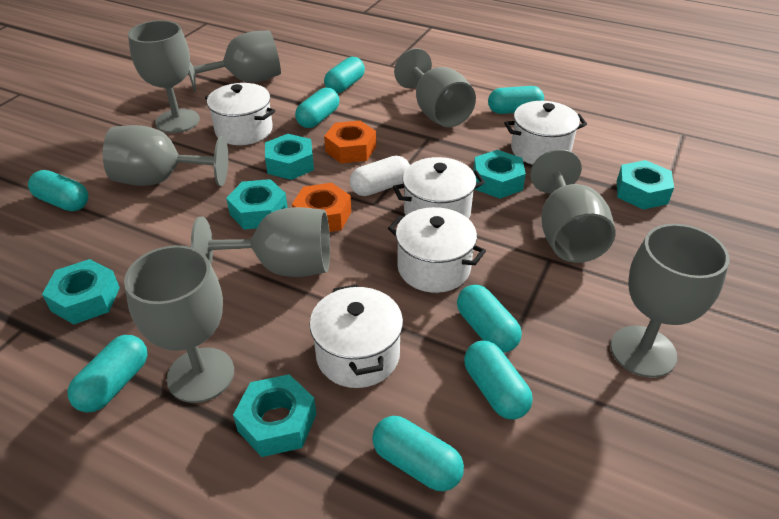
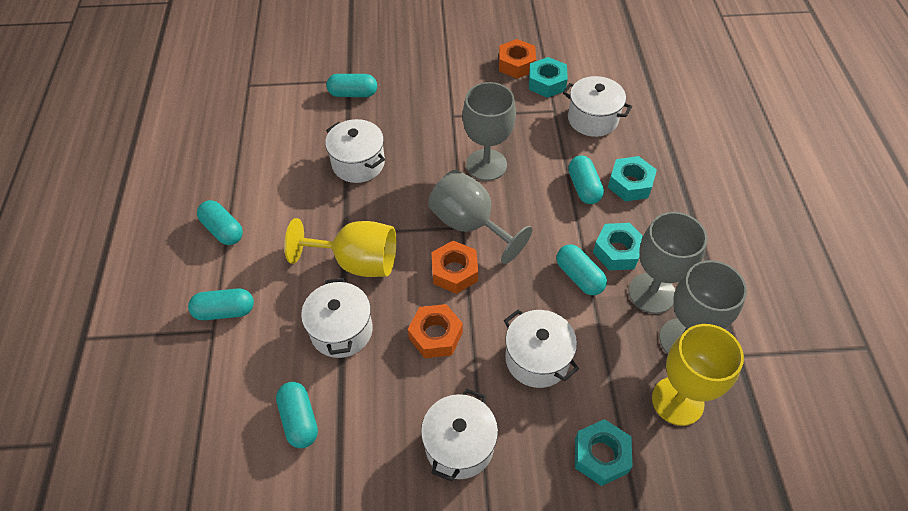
grey goblet: 8 -> 4
orange nut: 2 -> 3
turquoise capsule: 8 -> 6
turquoise nut: 6 -> 4
white capsule: 1 -> 0
yellow goblet: 0 -> 2

